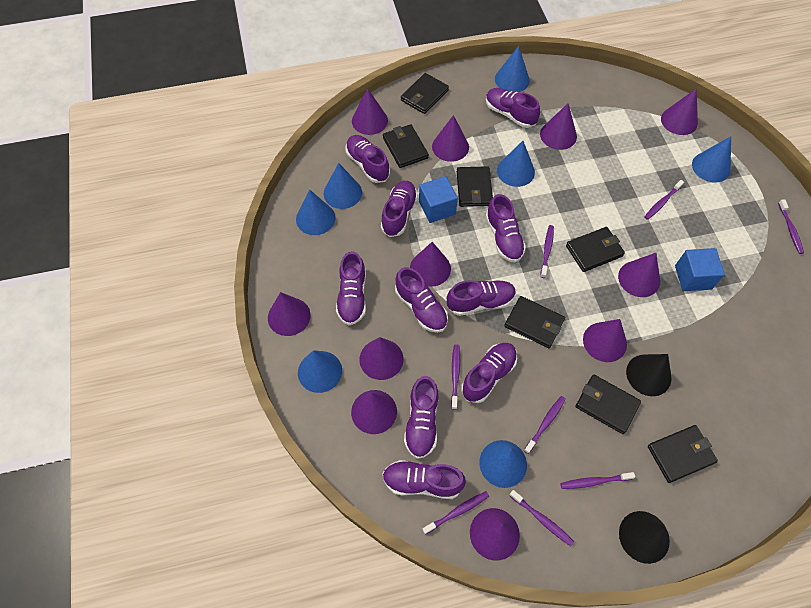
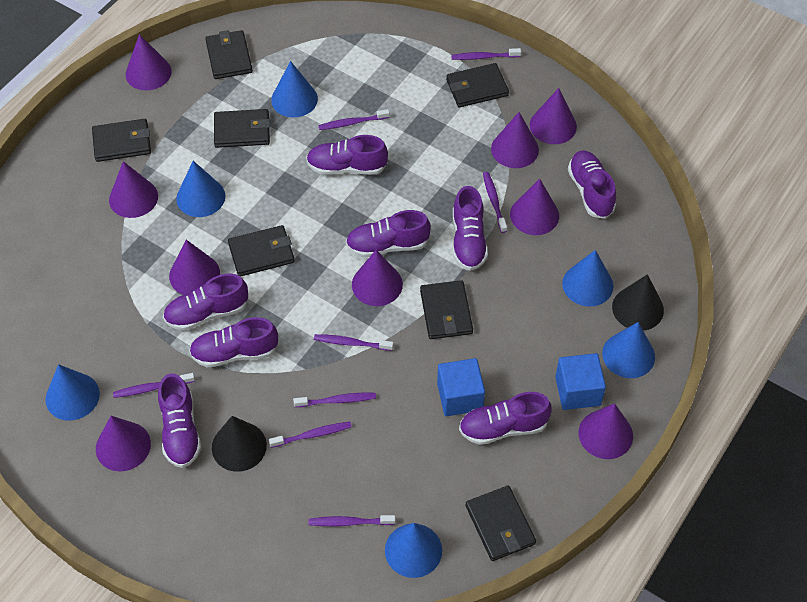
blue cone: 7 -> 6
purple cone: 11 -> 9
purple shoe: 10 -> 8

